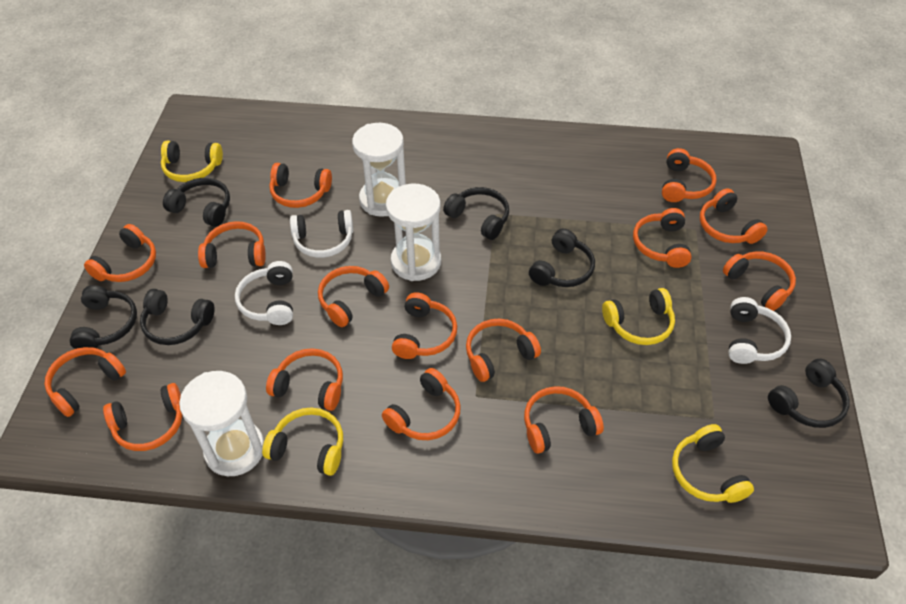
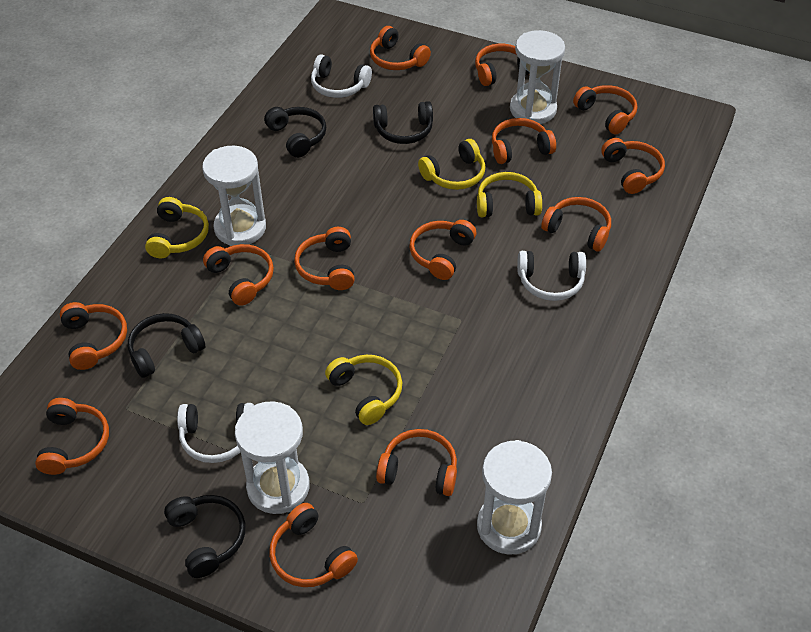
black headphones: 6 -> 4
orange headphones: 15 -> 13
white hourglass: 3 -> 4

